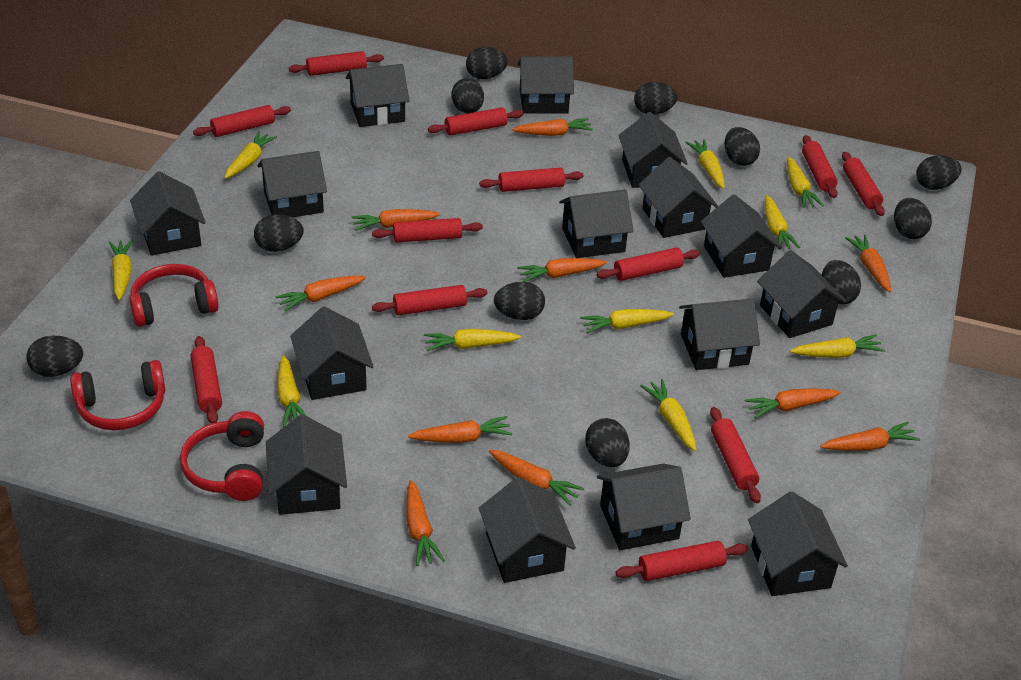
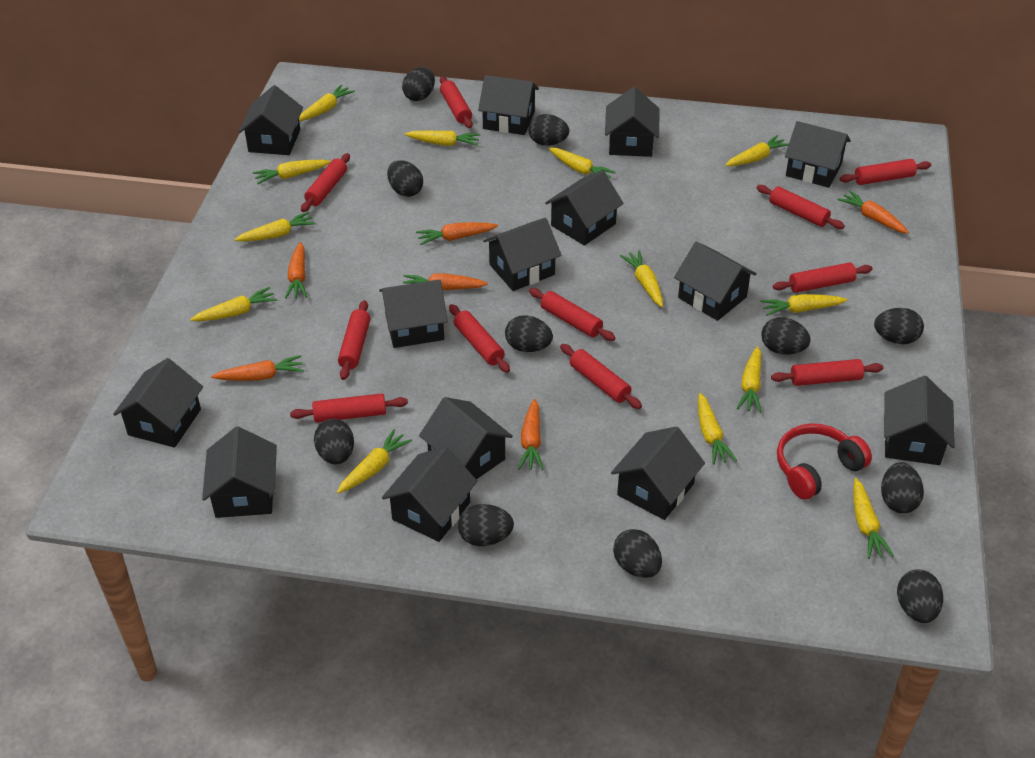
black house: 15 -> 14
orange carrot: 10 -> 6
red headphones: 3 -> 1
red rolling pin: 12 -> 11
yellow carrot: 10 -> 13

